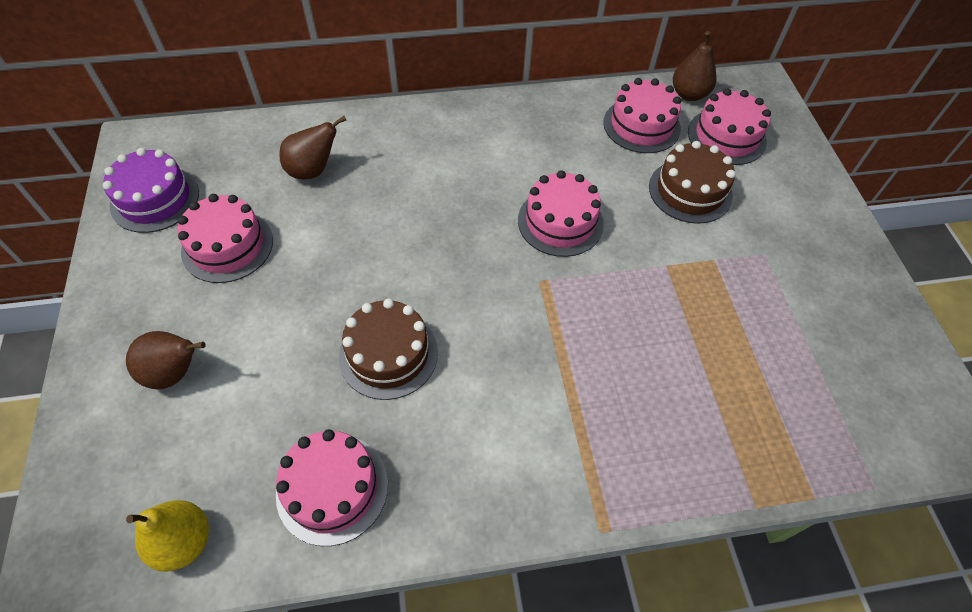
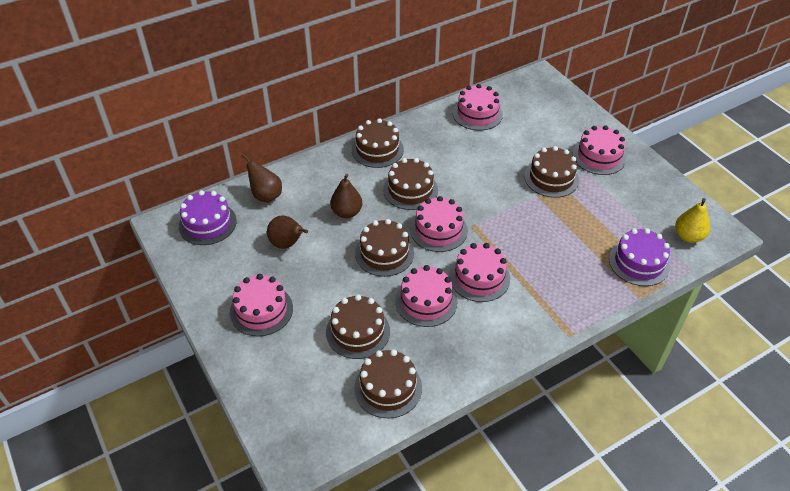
brown cake: 2 -> 6
pink cake: 5 -> 6
purple cake: 1 -> 2

